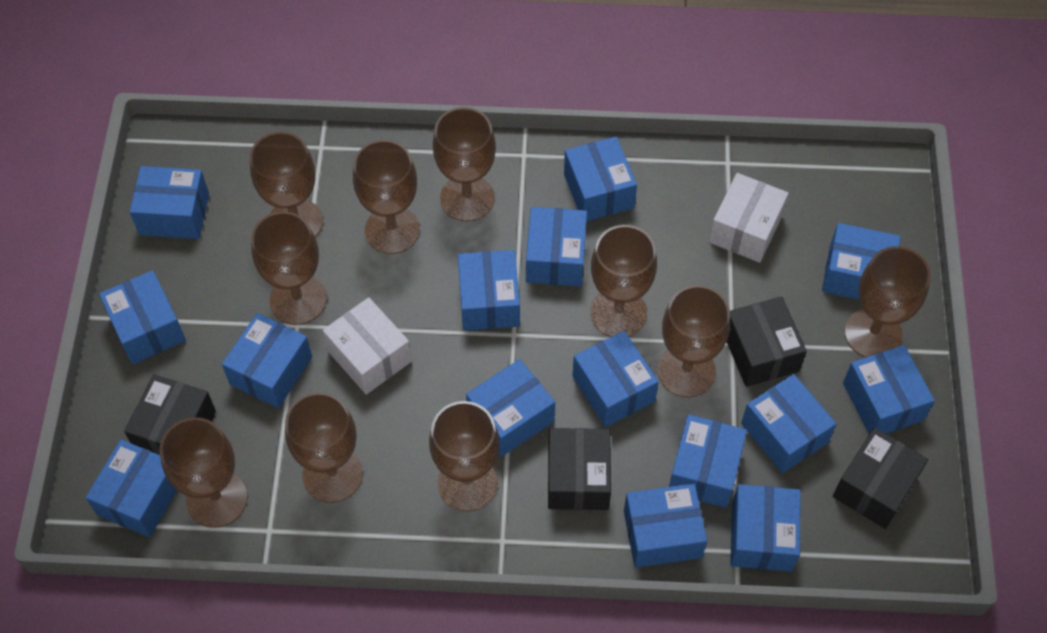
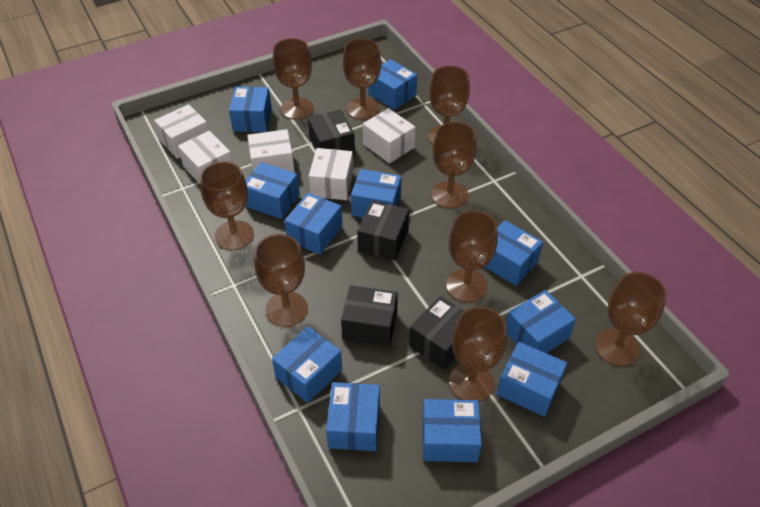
blue box: 15 -> 11
brown goblet: 10 -> 9
white box: 2 -> 5

